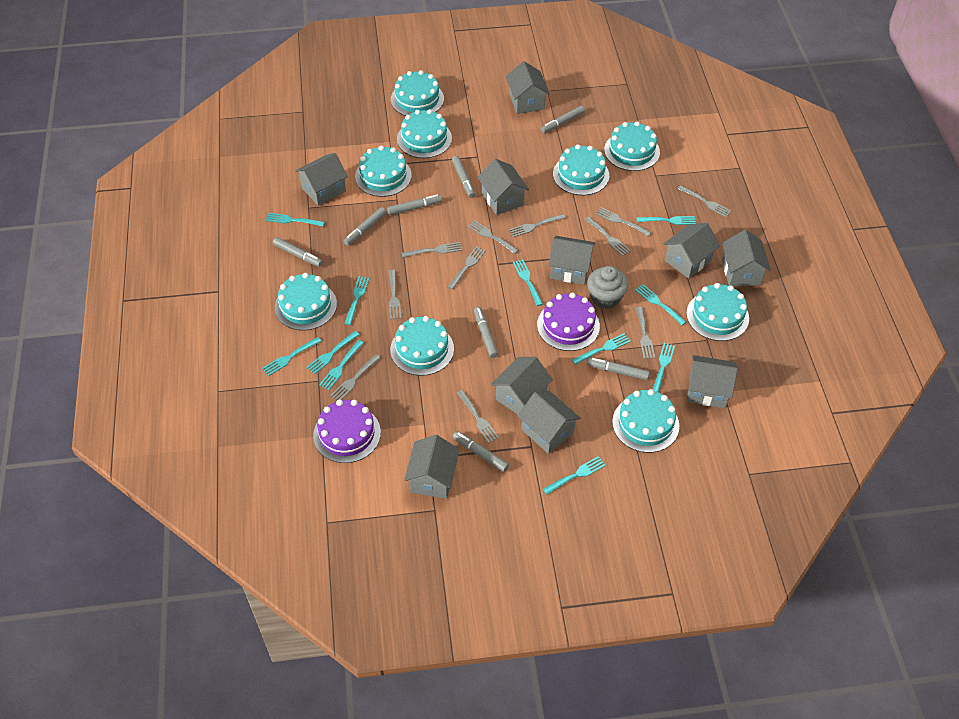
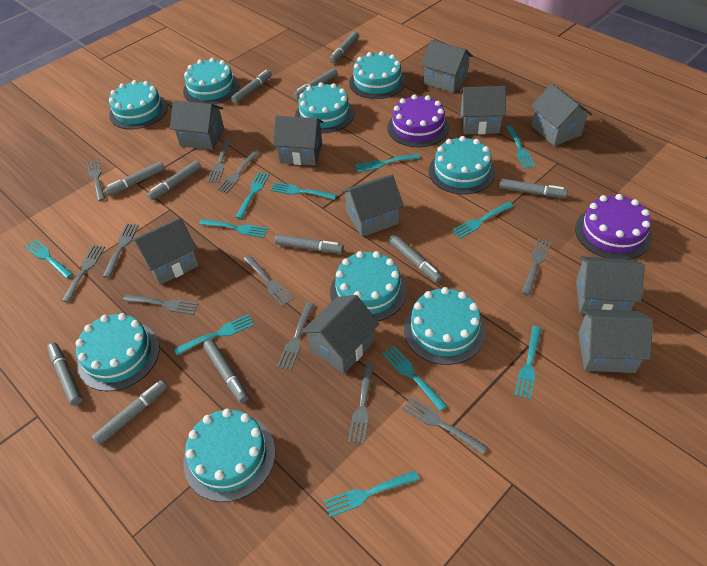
grey cupcake: 1 -> 0
grey marker: 8 -> 11

